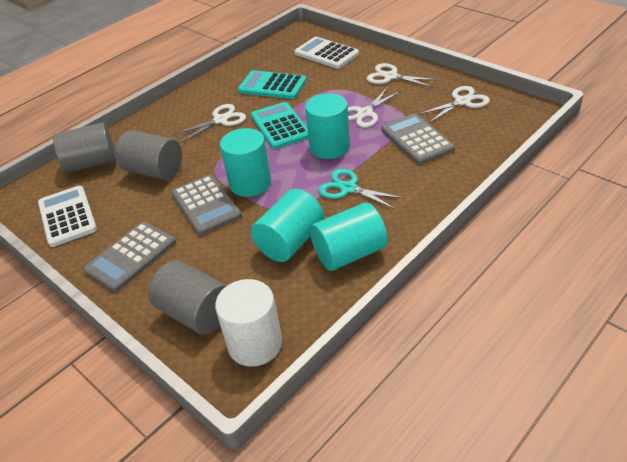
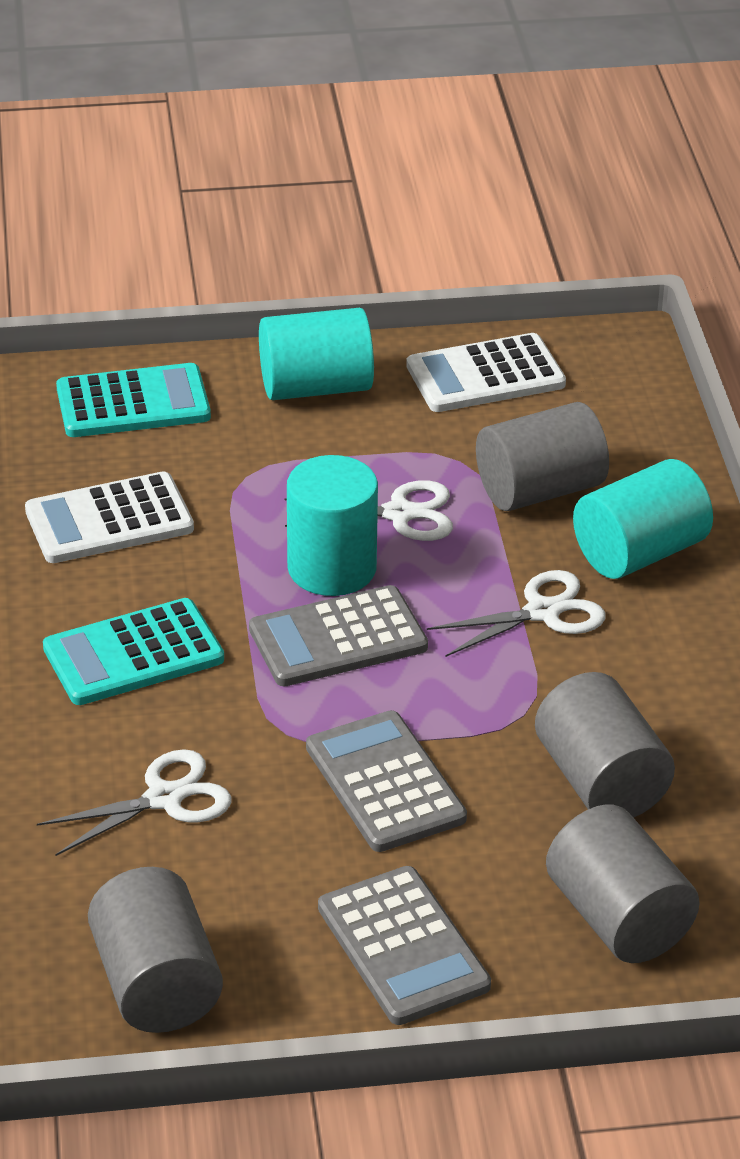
grey cylinder: 3 -> 4
turquoise cylinder: 4 -> 3
turquoise scissors: 1 -> 0
white cylinder: 1 -> 0
white scissors: 4 -> 3

